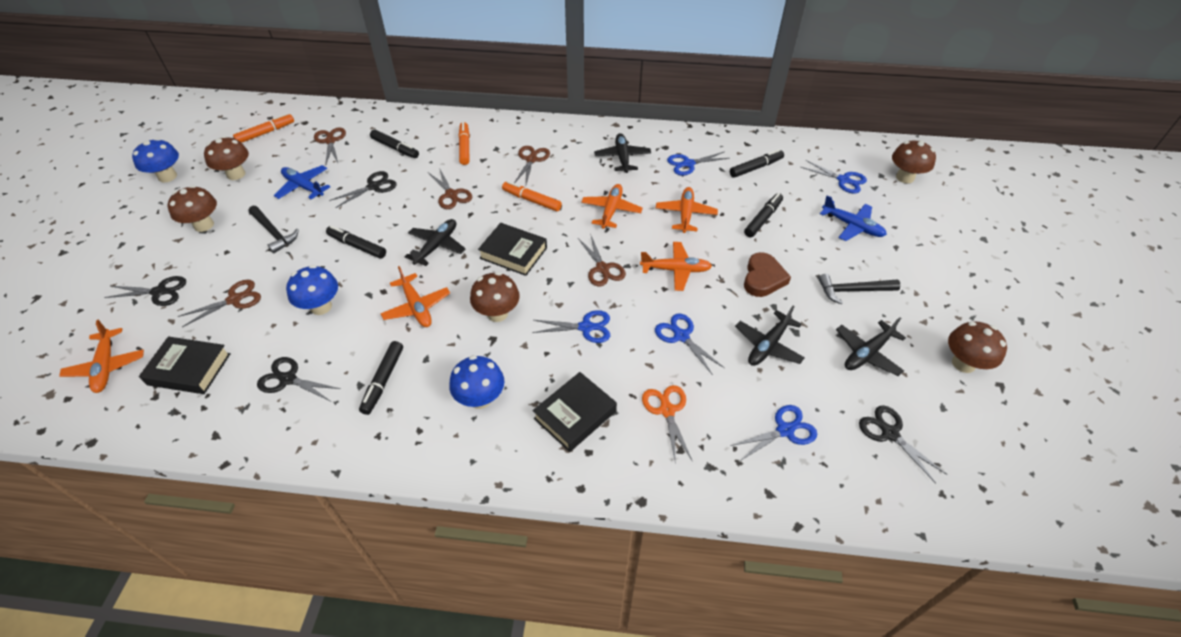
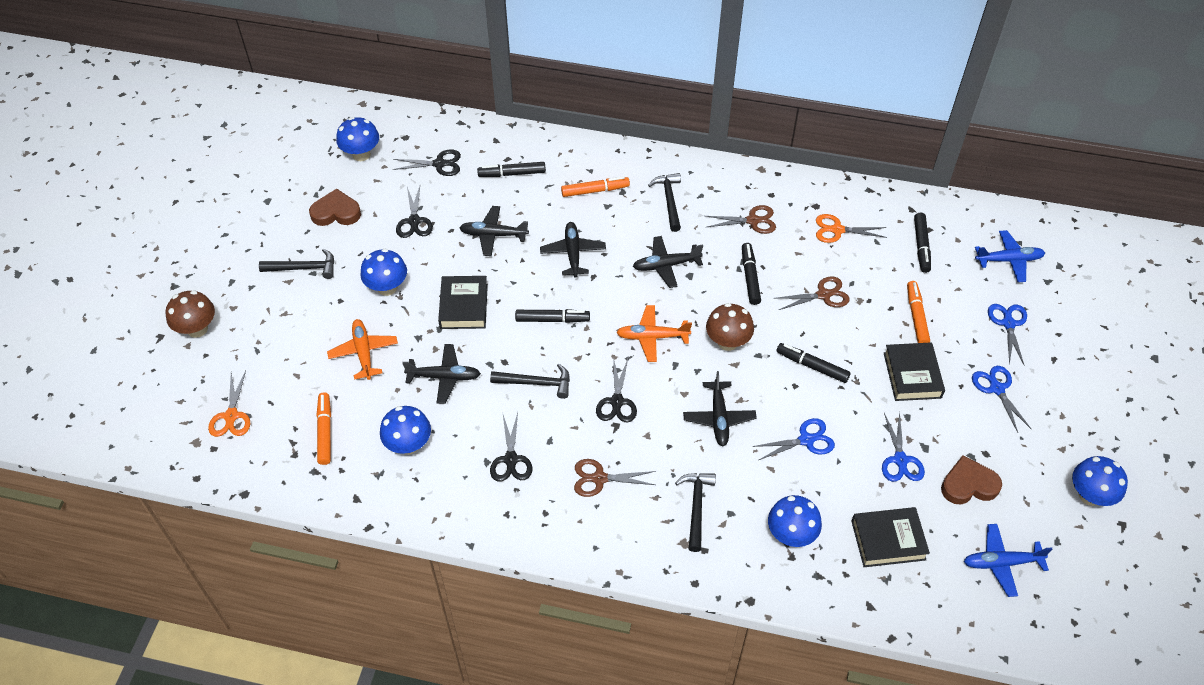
black hammer: 2 -> 4
black plane: 4 -> 5
blue mushroom: 3 -> 5
blue scissors: 5 -> 4
brown heart: 1 -> 2
brown mushroom: 5 -> 2
brown scissors: 5 -> 3
orange plane: 5 -> 2
orange scissors: 1 -> 2

